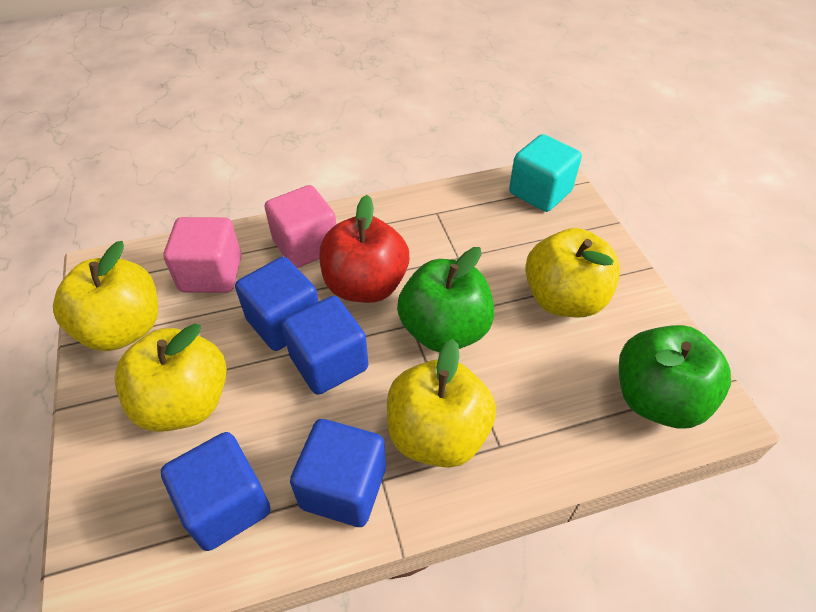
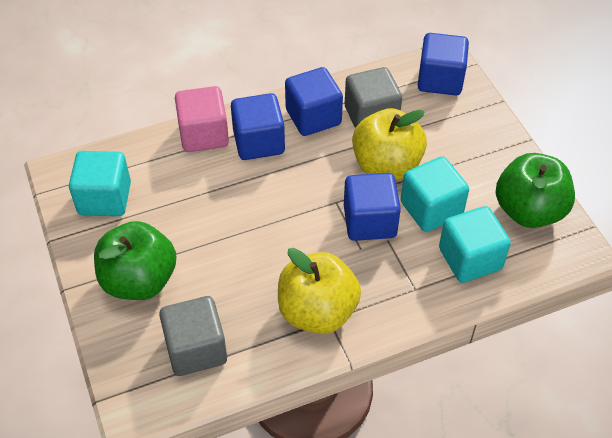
grey cube: 0 -> 2
pink cube: 2 -> 1
red apple: 1 -> 0
turquoise cube: 1 -> 3
yellow apple: 4 -> 2

